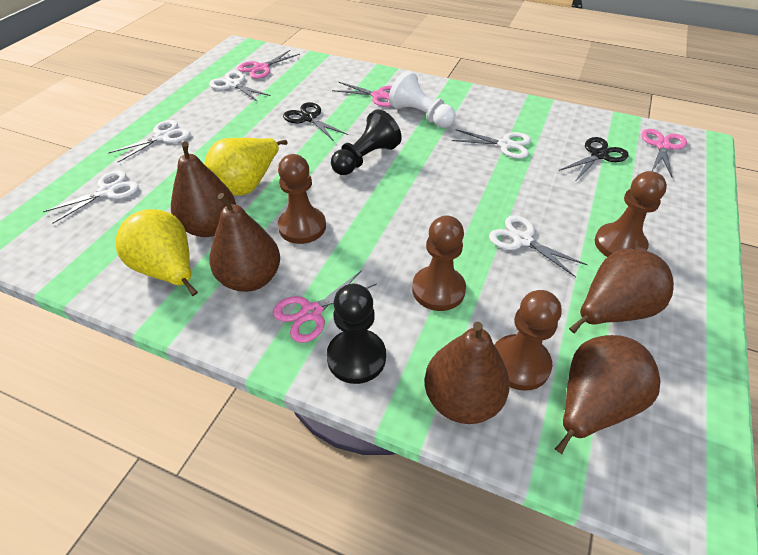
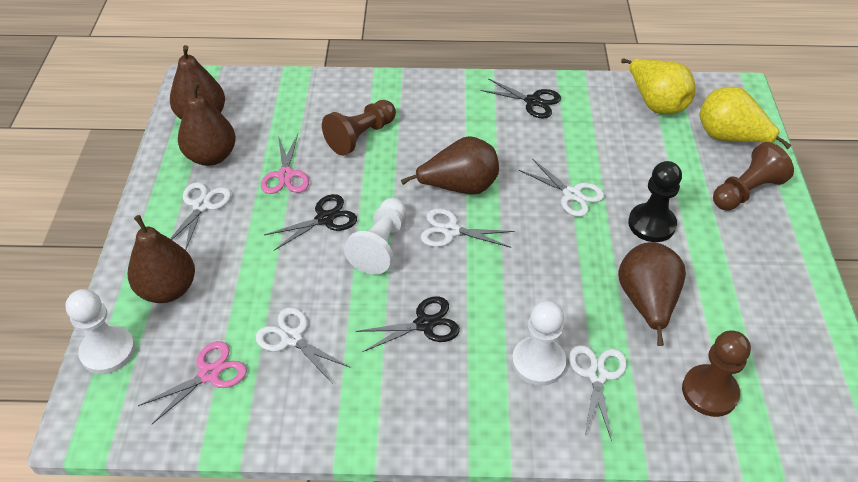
black pawn: 2 -> 1
black scissors: 2 -> 3
brown pawn: 4 -> 3
pink scissors: 4 -> 2
white pawn: 1 -> 3

